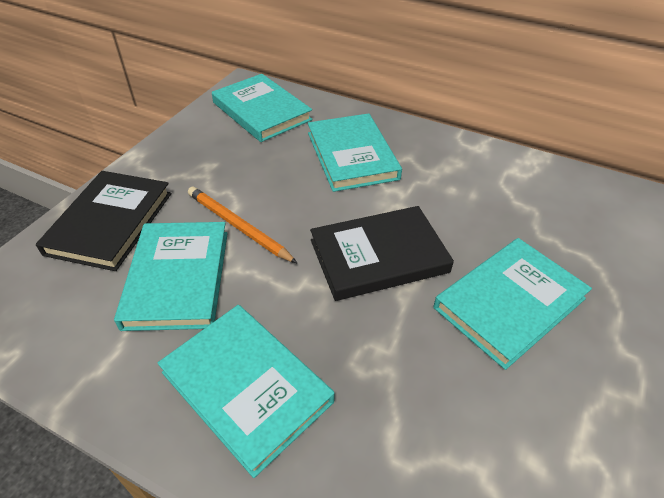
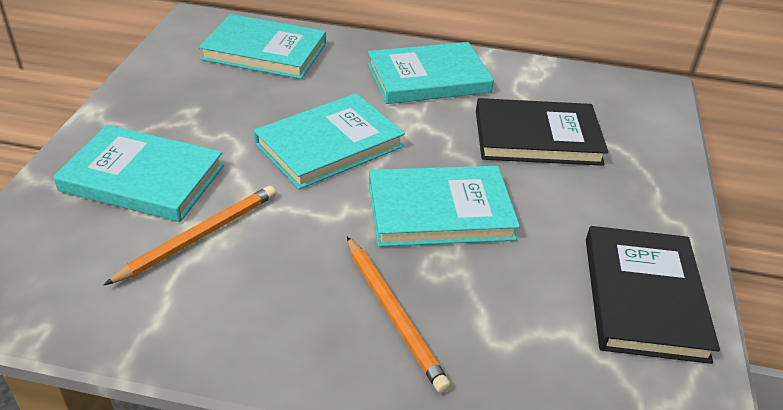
orange pencil: 1 -> 2

